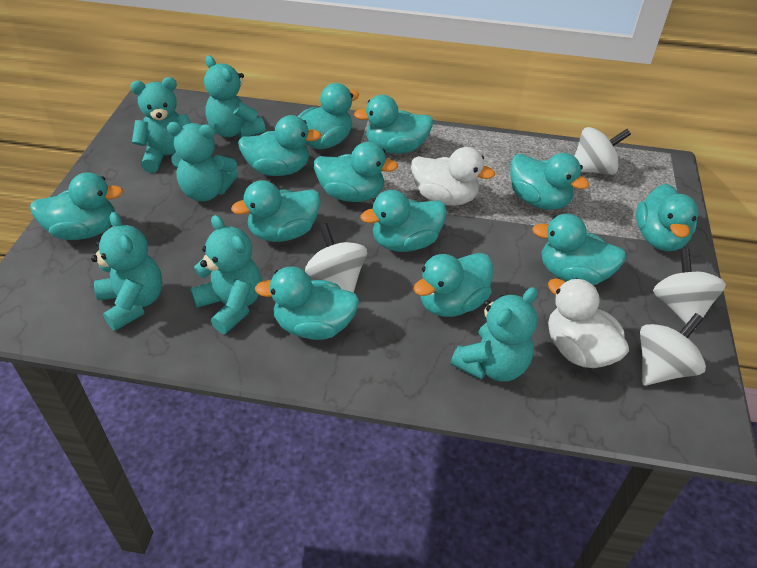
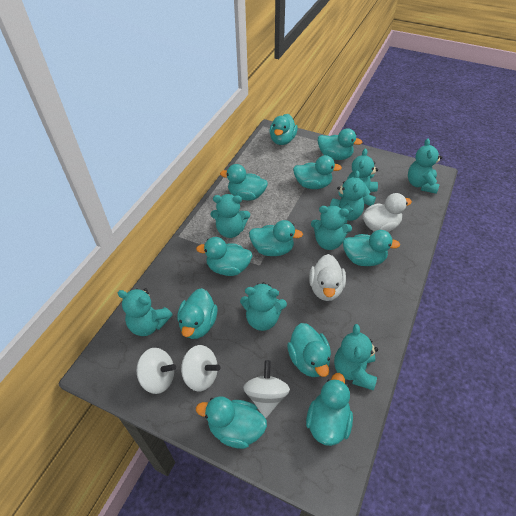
turquoise duck: 12 -> 11
turquoise teddy bear: 6 -> 8
white spinning top: 4 -> 3

